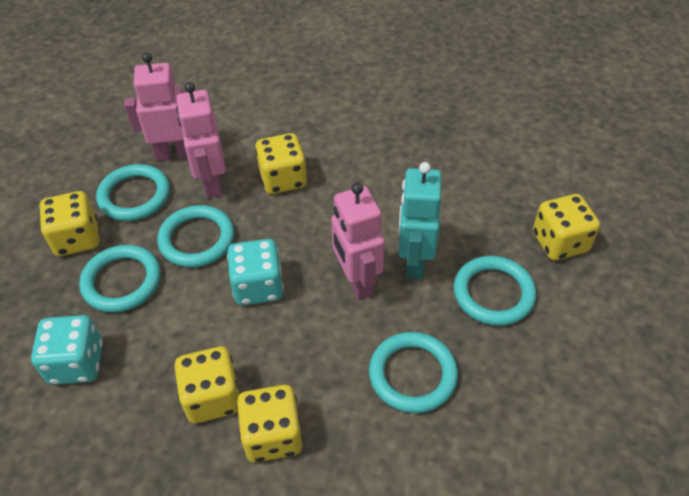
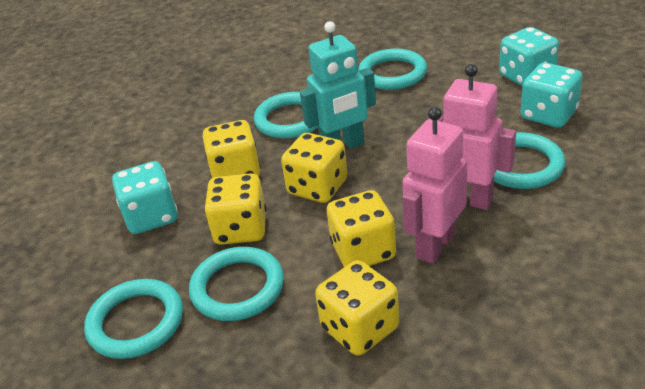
pink robot: 3 -> 2
turquoise dice: 2 -> 3

